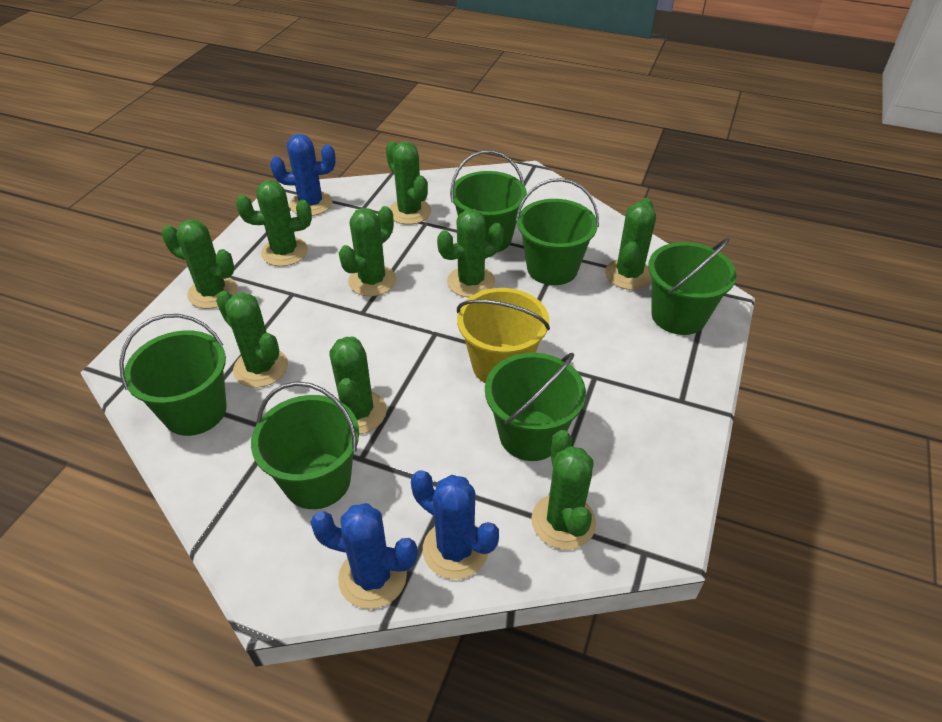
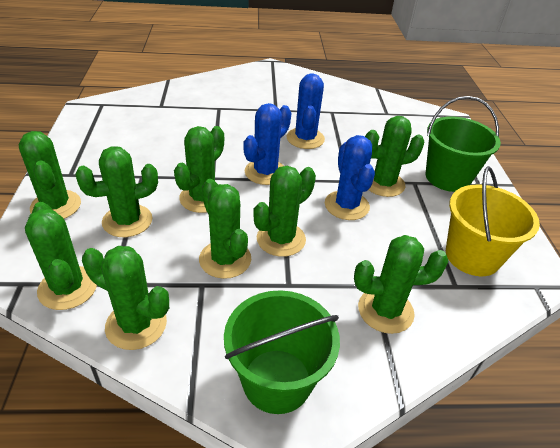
green bucket: 6 -> 2

